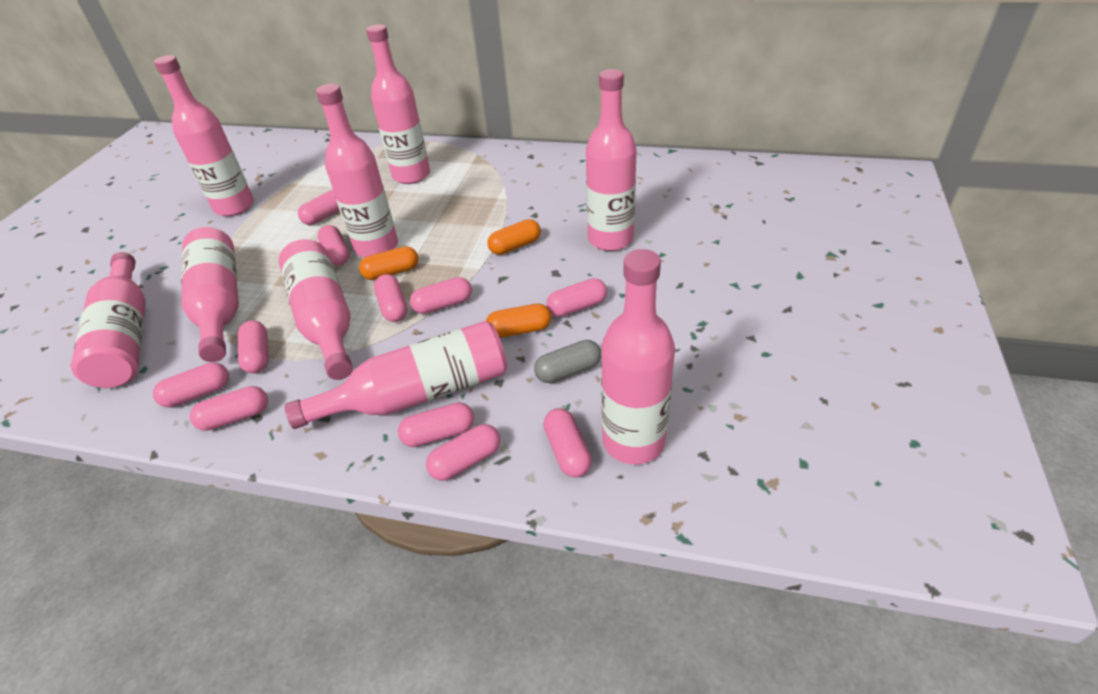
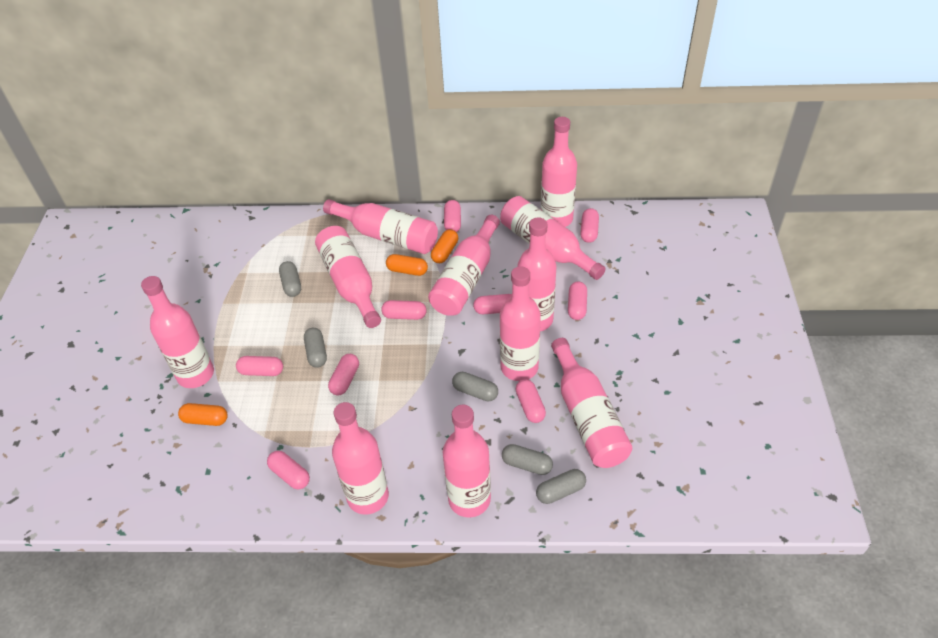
grey capsule: 1 -> 5
pink bottle: 9 -> 11
pink capsule: 11 -> 9

